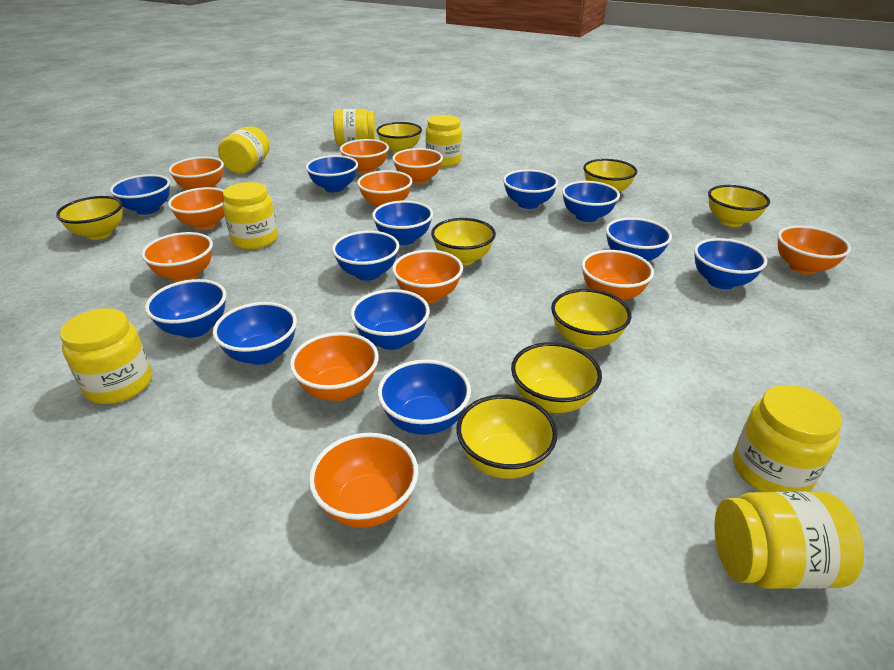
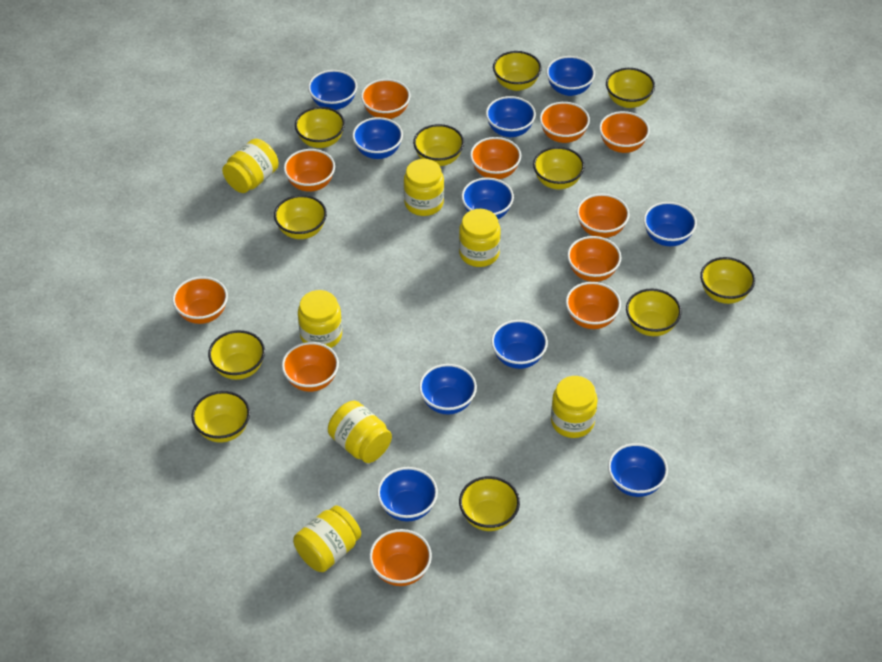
blue bowl: 12 -> 10
yellow bowl: 8 -> 11

